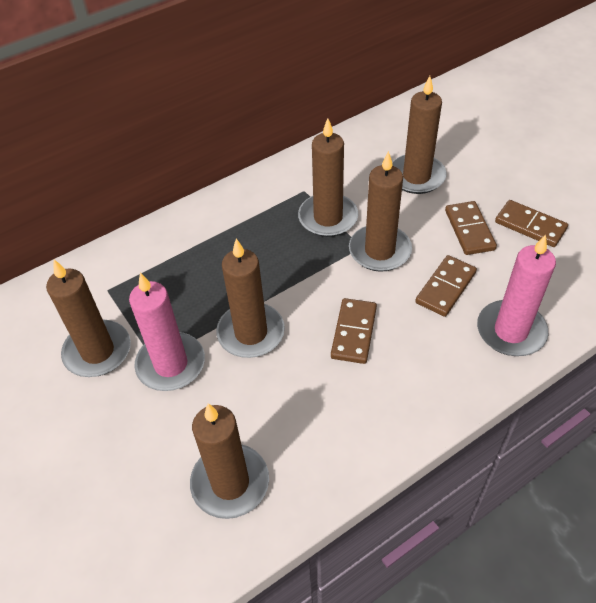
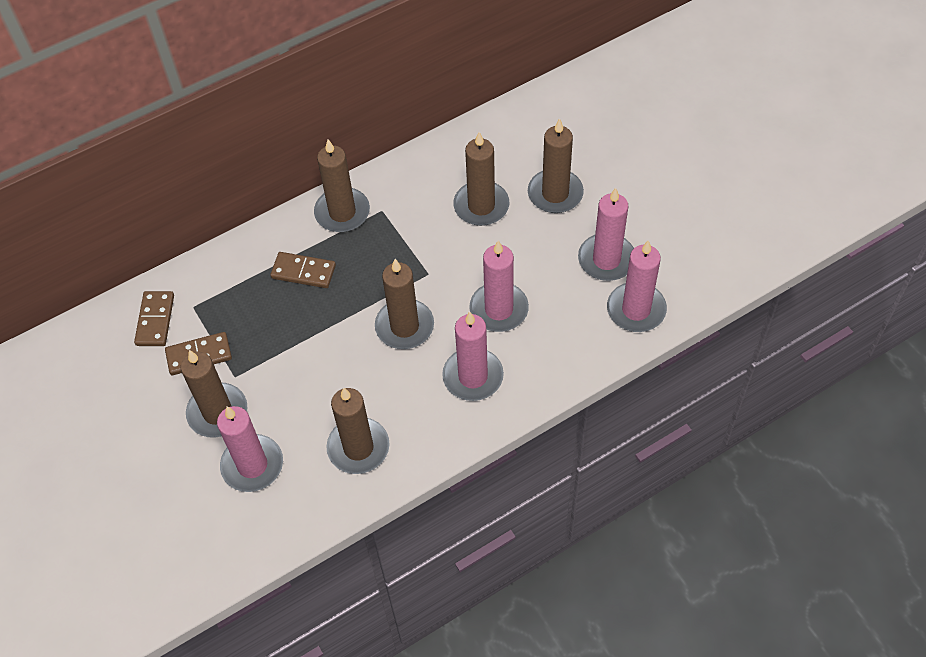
brown domino: 4 -> 3
pink candle: 2 -> 5

